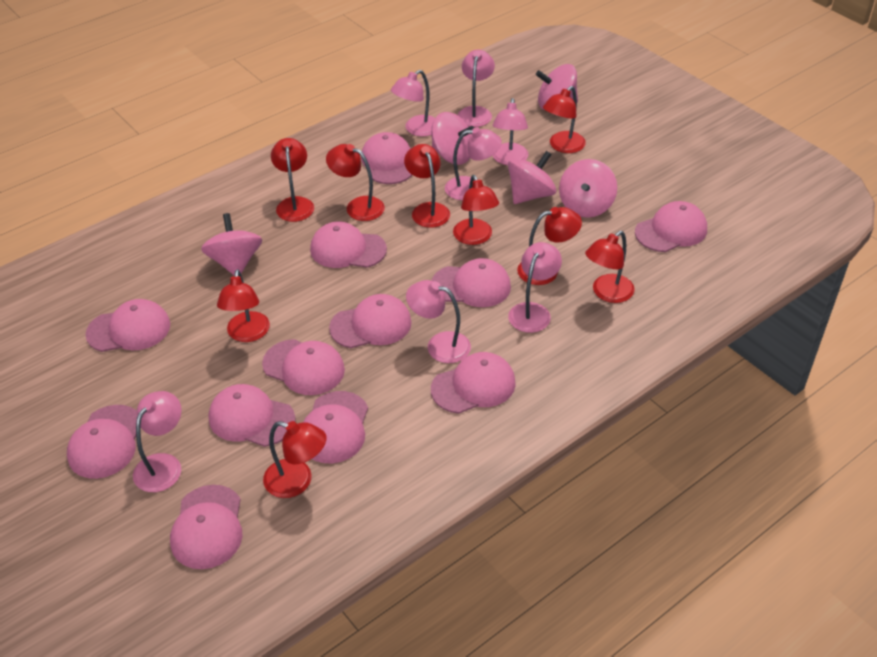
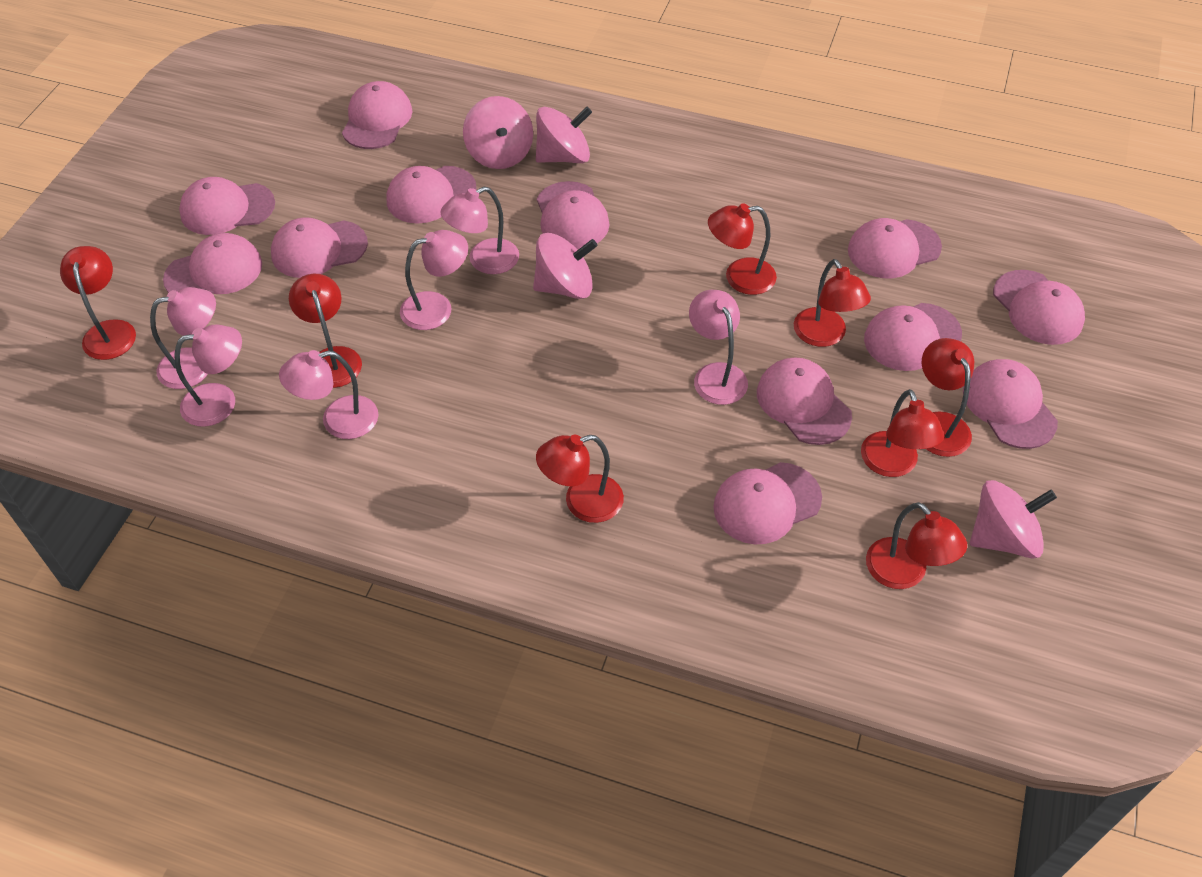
pink lamp: 7 -> 6
pink spinning top: 5 -> 4
red lamp: 9 -> 8

